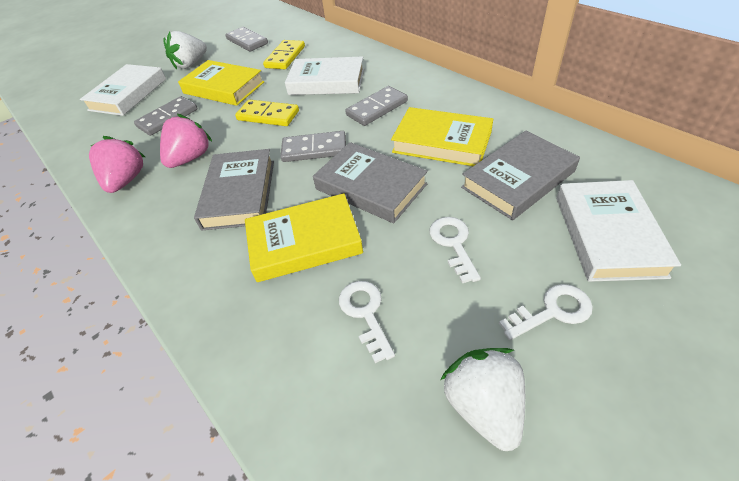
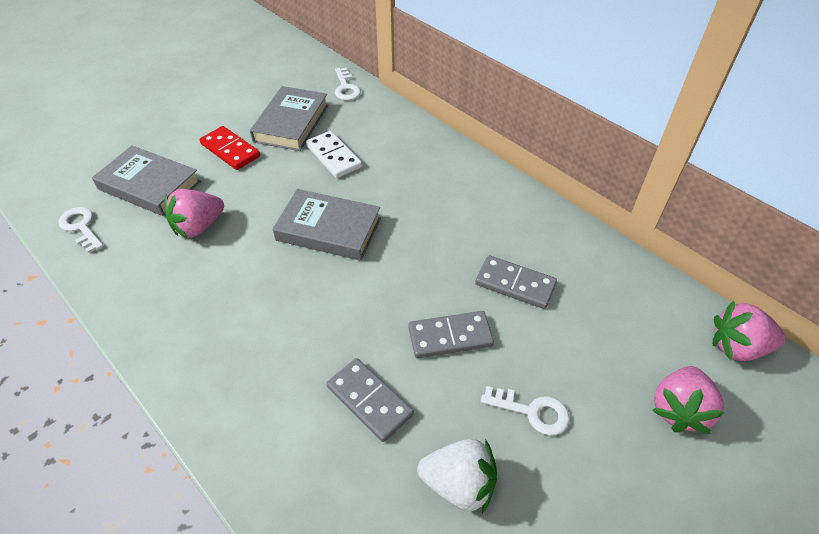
grey domino: 4 -> 3
pink strawberry: 2 -> 3
red domino: 0 -> 1
white book: 3 -> 0
white domino: 0 -> 1
white strawberry: 2 -> 1
yellow book: 3 -> 0
yellow domino: 2 -> 0

